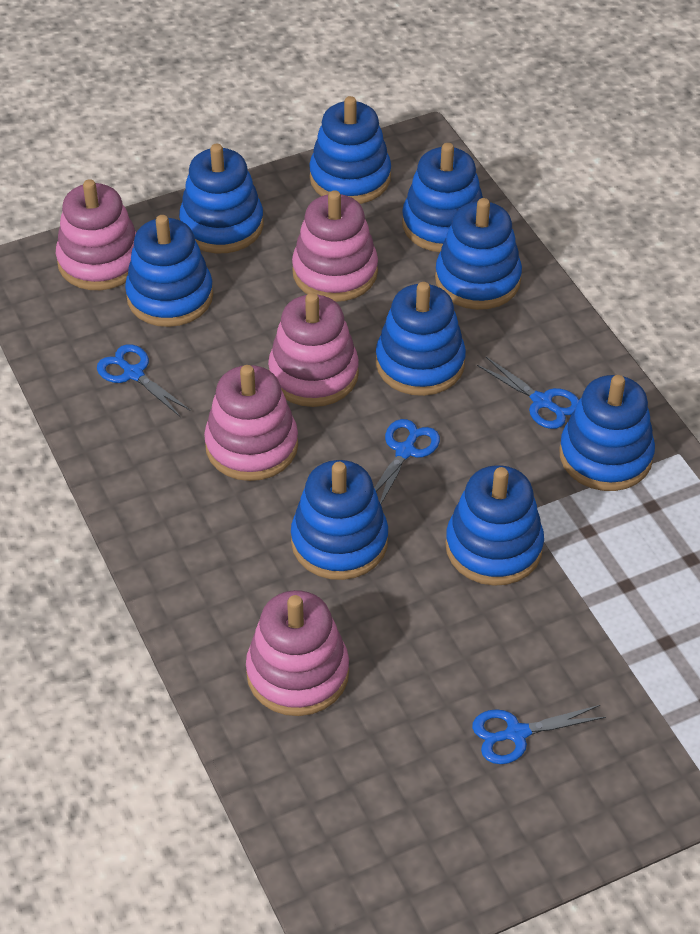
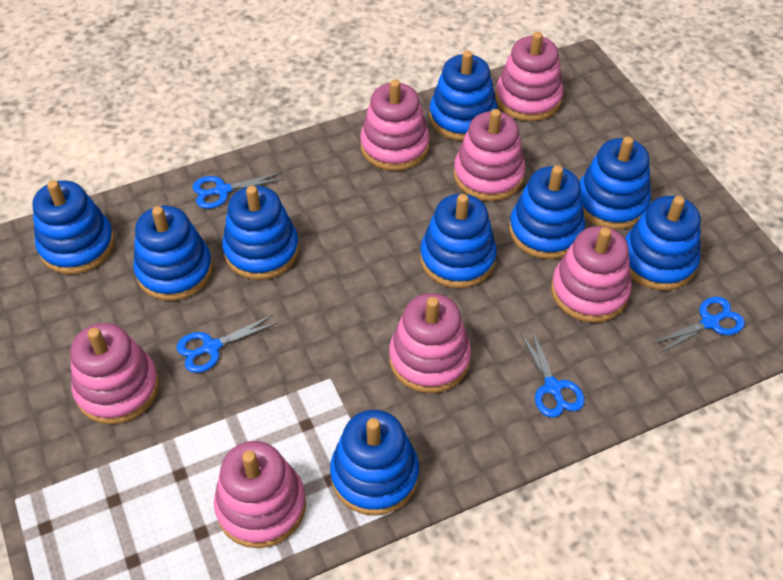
pink stacking toy: 5 -> 7

